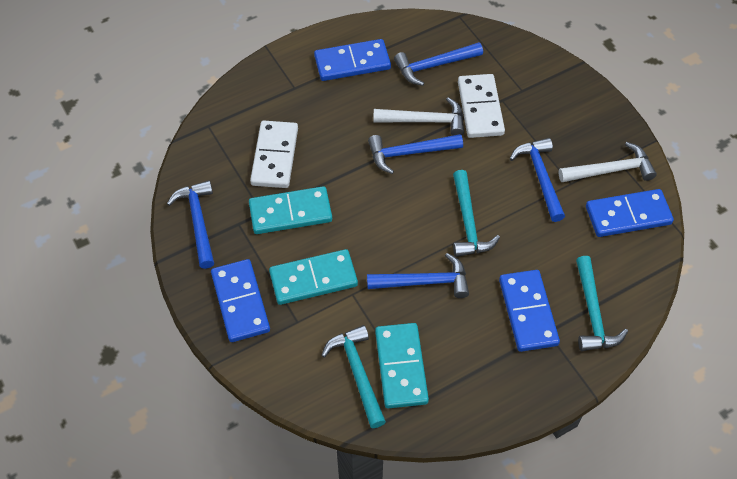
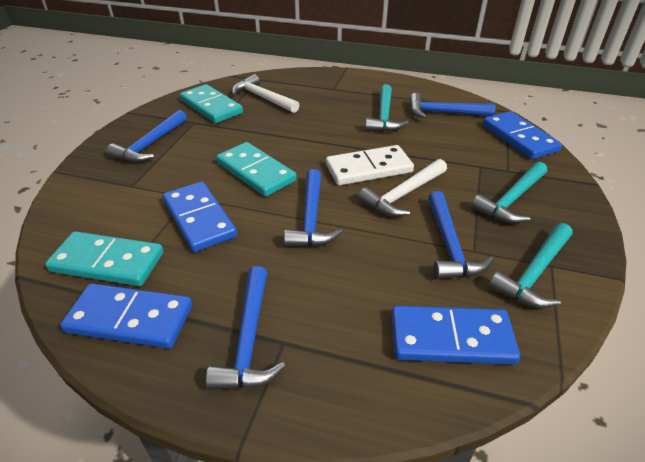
white domino: 2 -> 1

